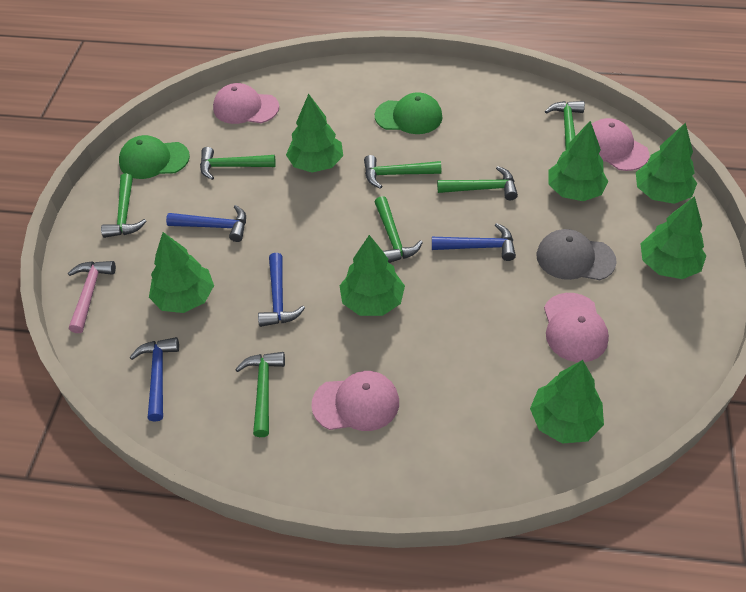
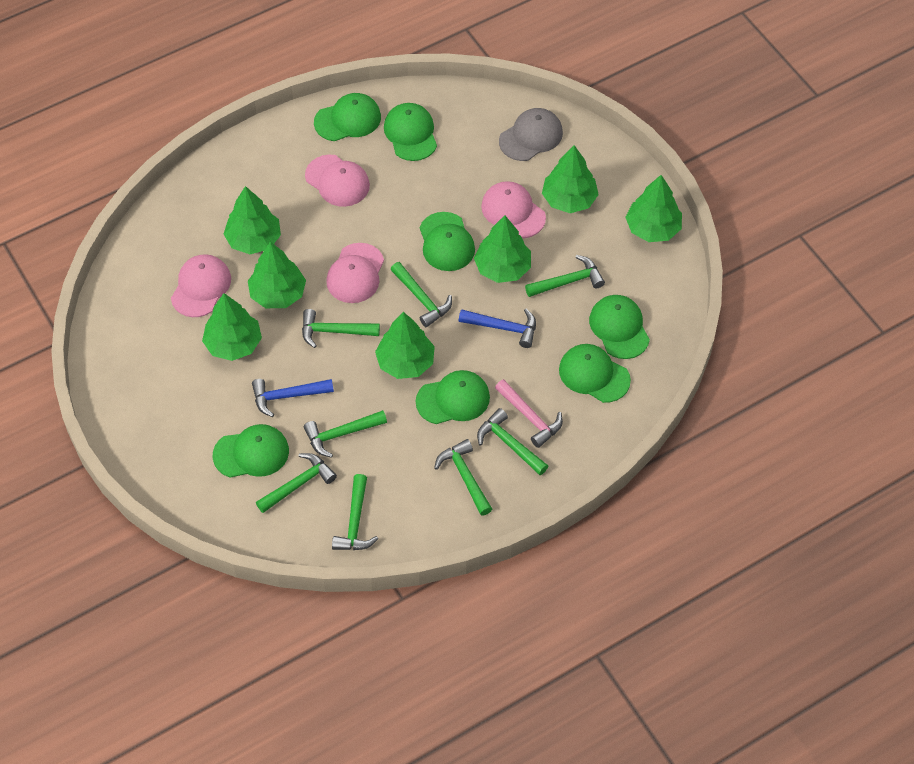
blue hammer: 4 -> 2
green cap: 2 -> 7
green hammer: 7 -> 8

